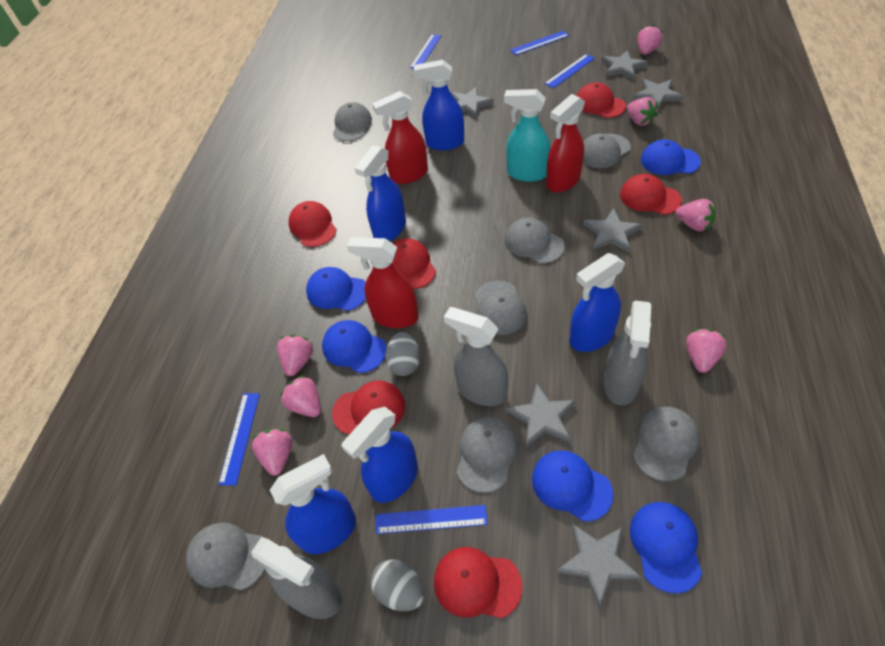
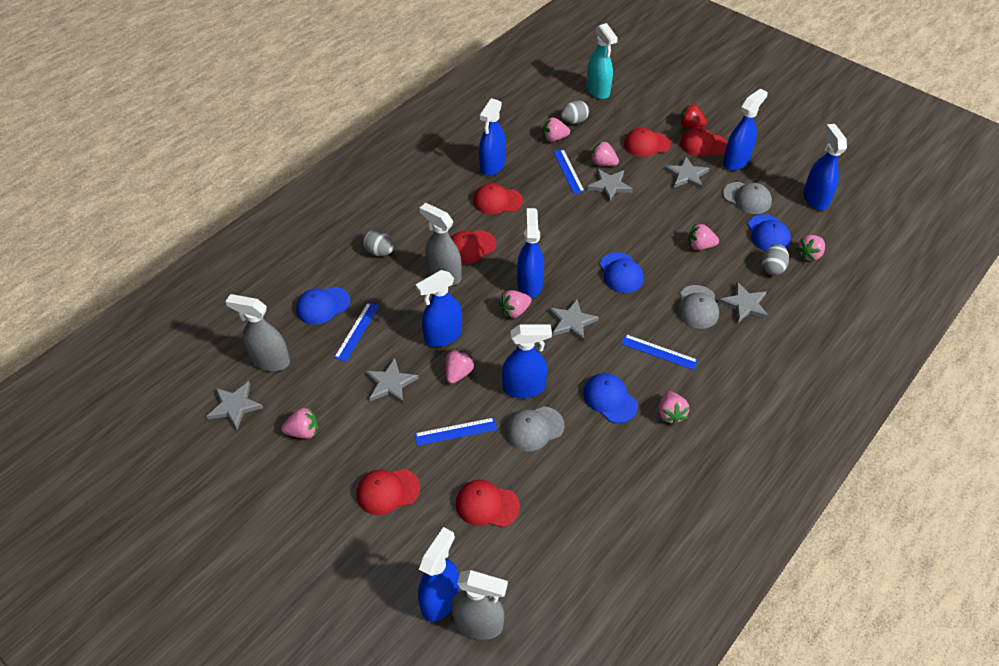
blue cap: 5 -> 4
blue ruler: 5 -> 4
blue spray bottle: 5 -> 7
grey cap: 7 -> 3
grey egg: 2 -> 3
pink strawberry: 7 -> 8
red spray bottle: 3 -> 0
red strawberry: 0 -> 1

